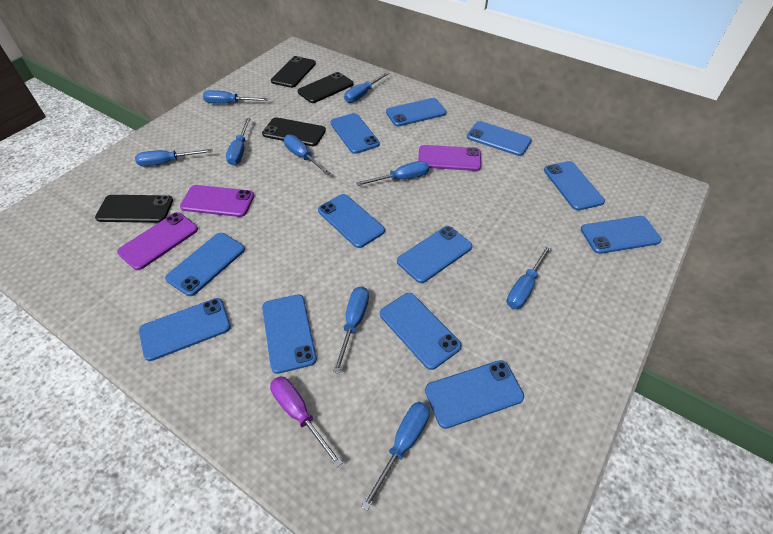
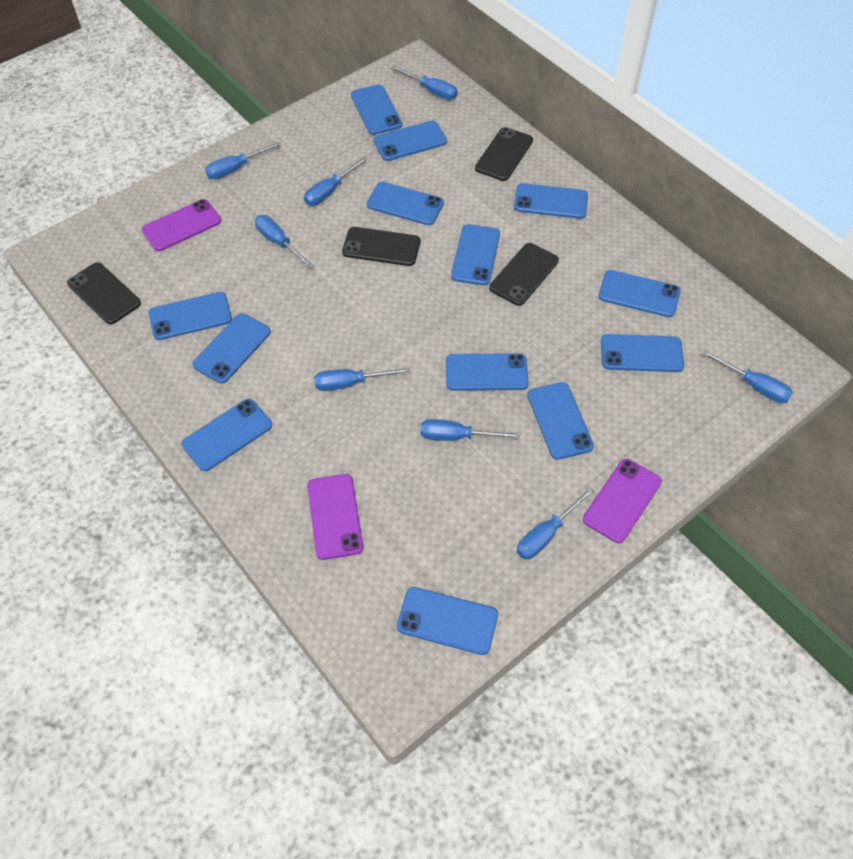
blue phone: 12 -> 13
blue screwdriver: 9 -> 8
purple screwdriver: 1 -> 0

